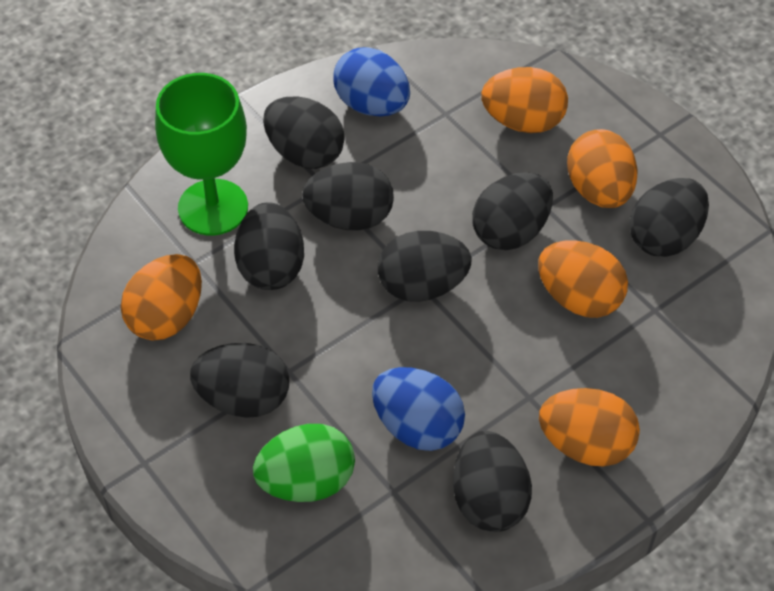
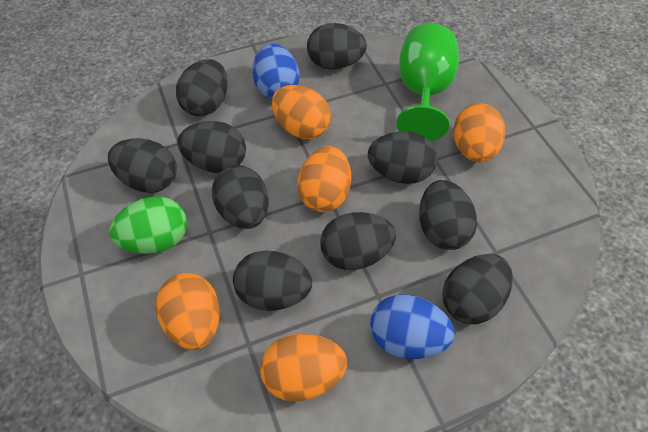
black egg: 8 -> 10

